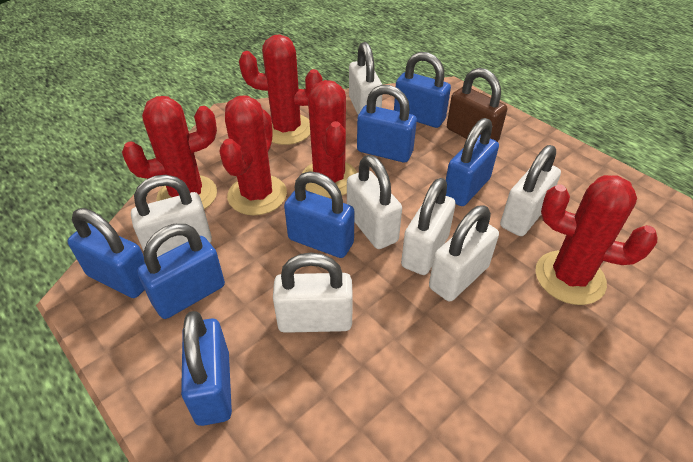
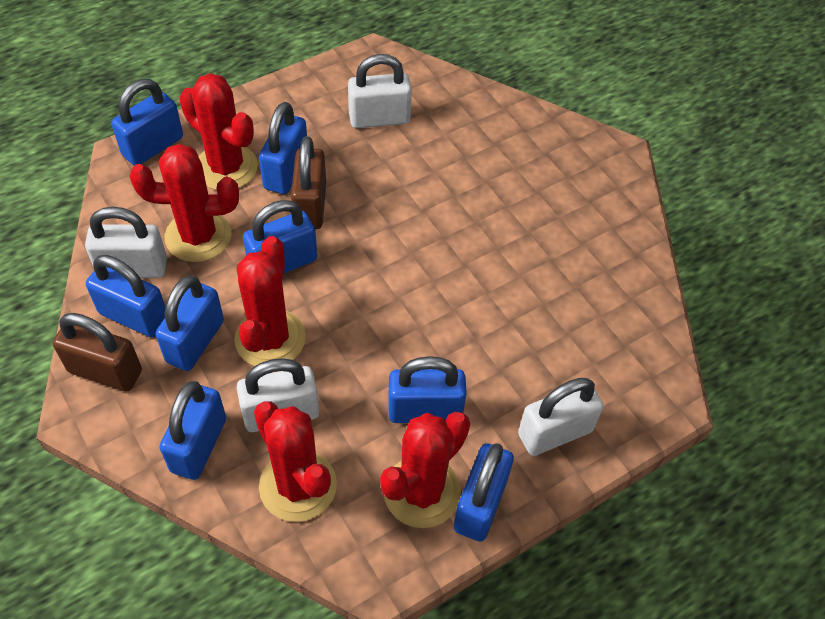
blue padlock: 7 -> 8
brown padlock: 1 -> 2
white padlock: 7 -> 4

